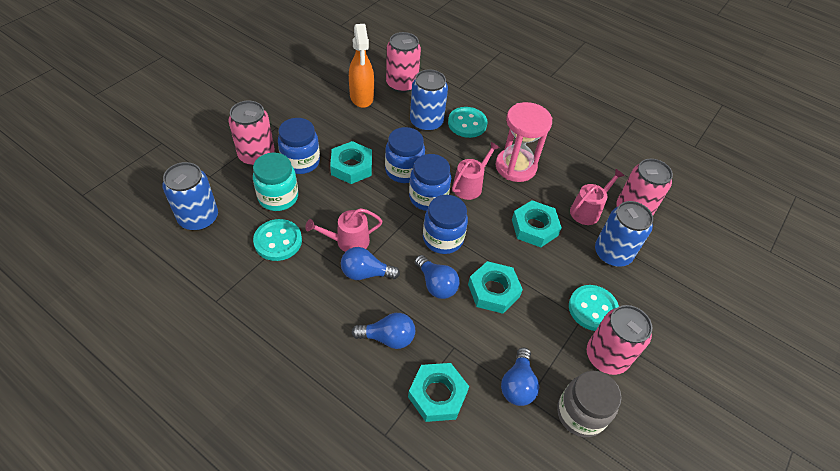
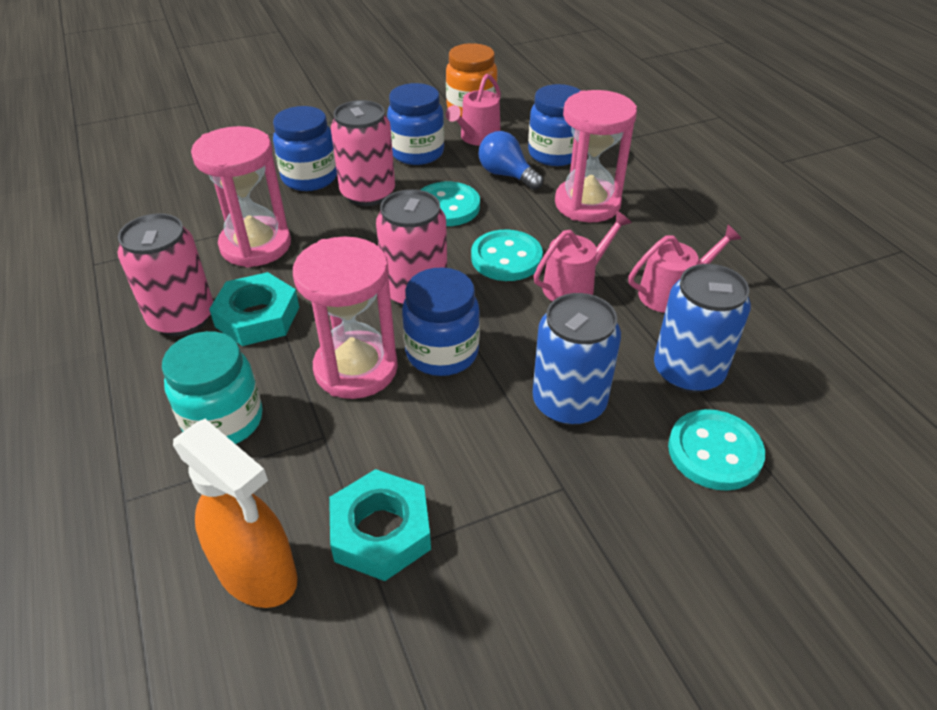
blue can: 3 -> 2
blue light bulb: 4 -> 1
grey jar: 1 -> 0
orange jar: 0 -> 1
pink can: 4 -> 3
pink hourglass: 1 -> 3
turquoise nut: 4 -> 2

